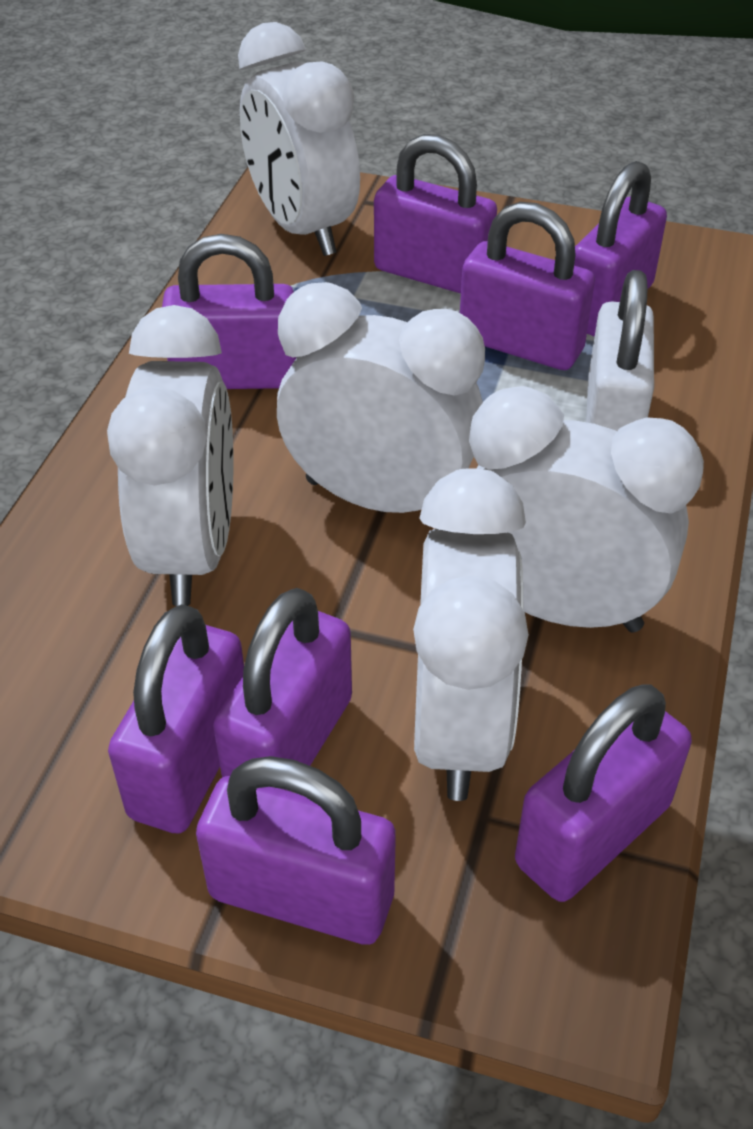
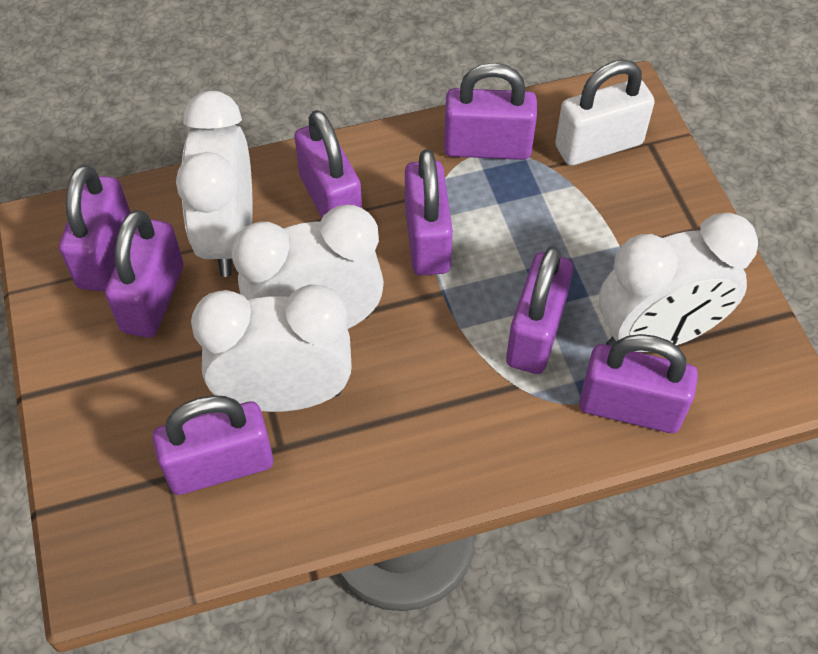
white clock: 5 -> 4

